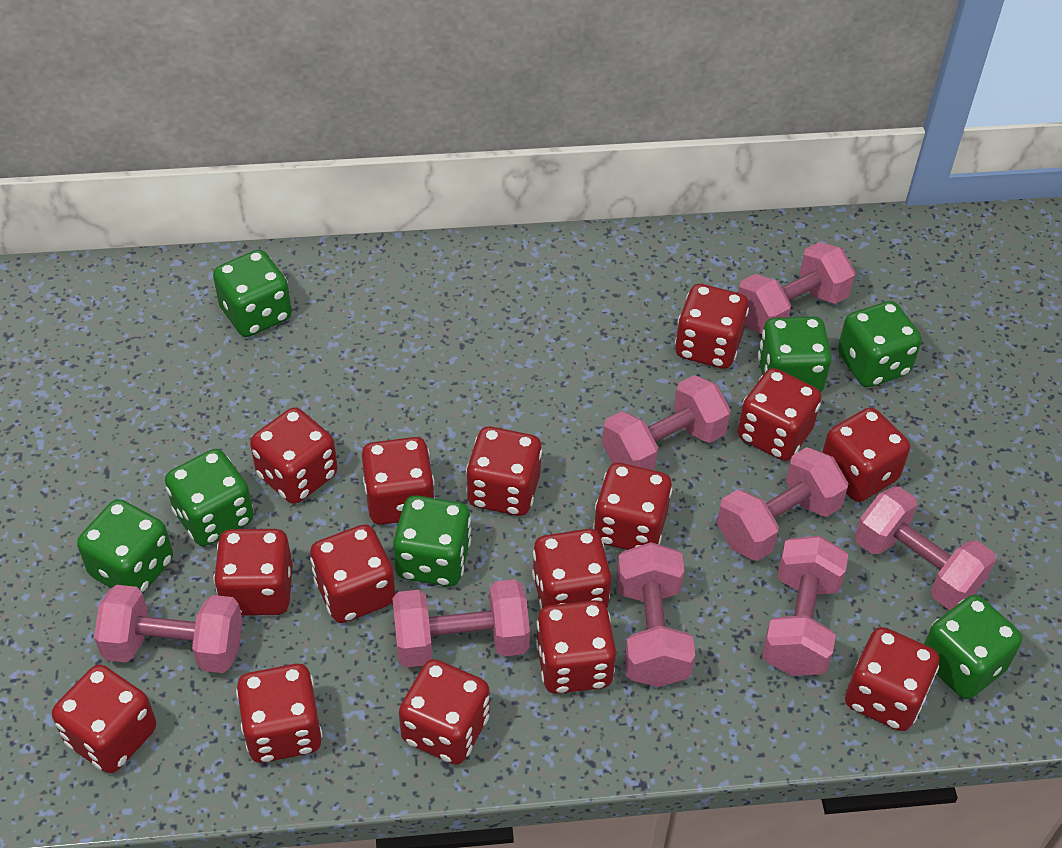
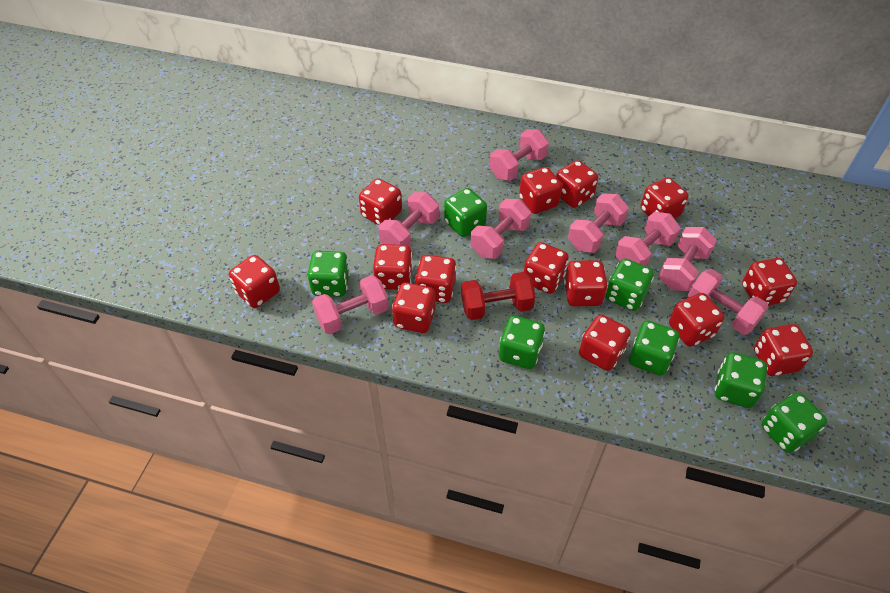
red dice: 15 -> 14
red dumbbell: 0 -> 1

